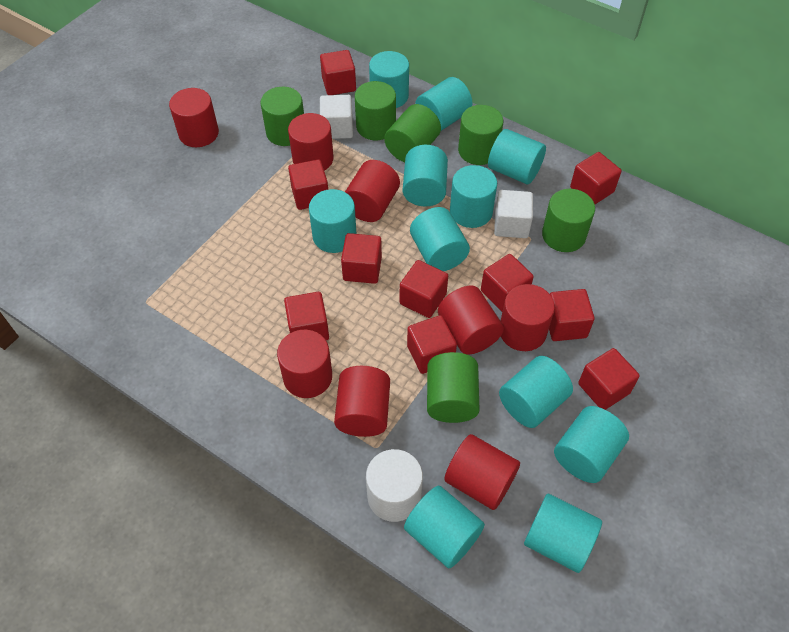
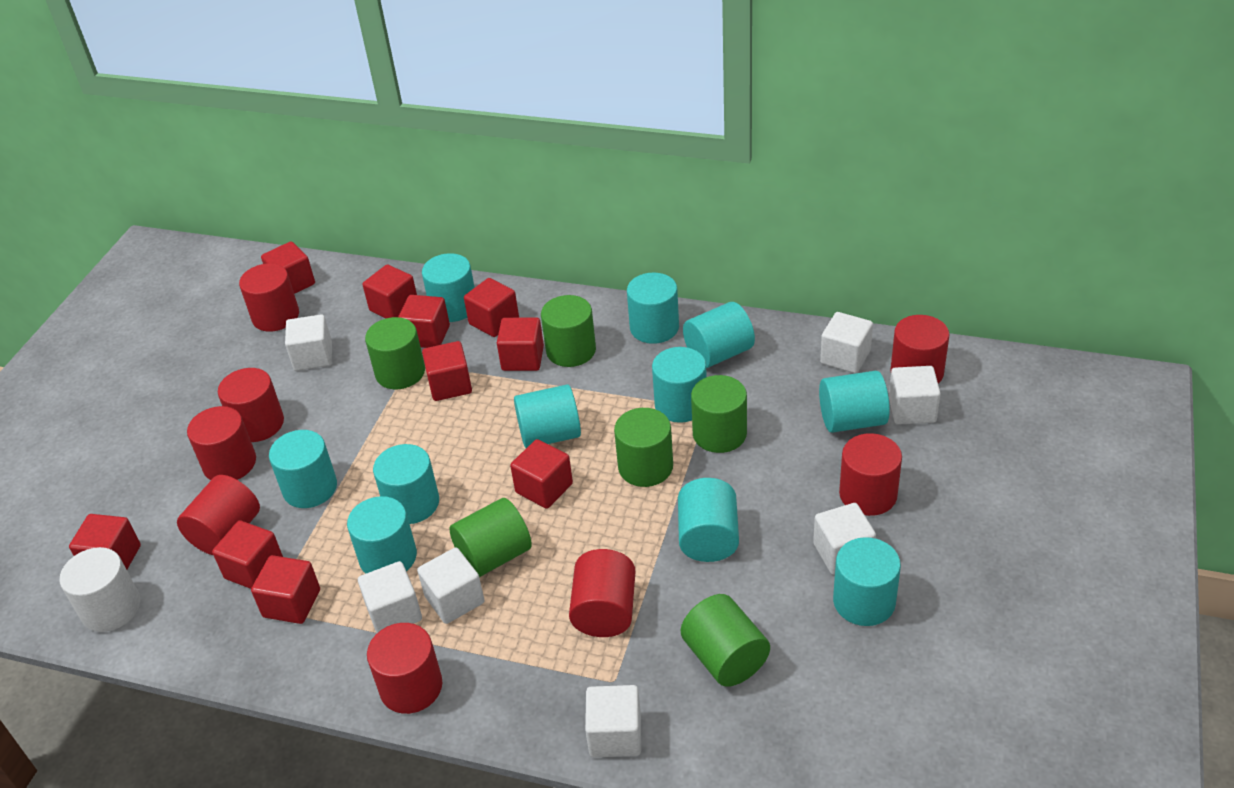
white cube: 2 -> 7

